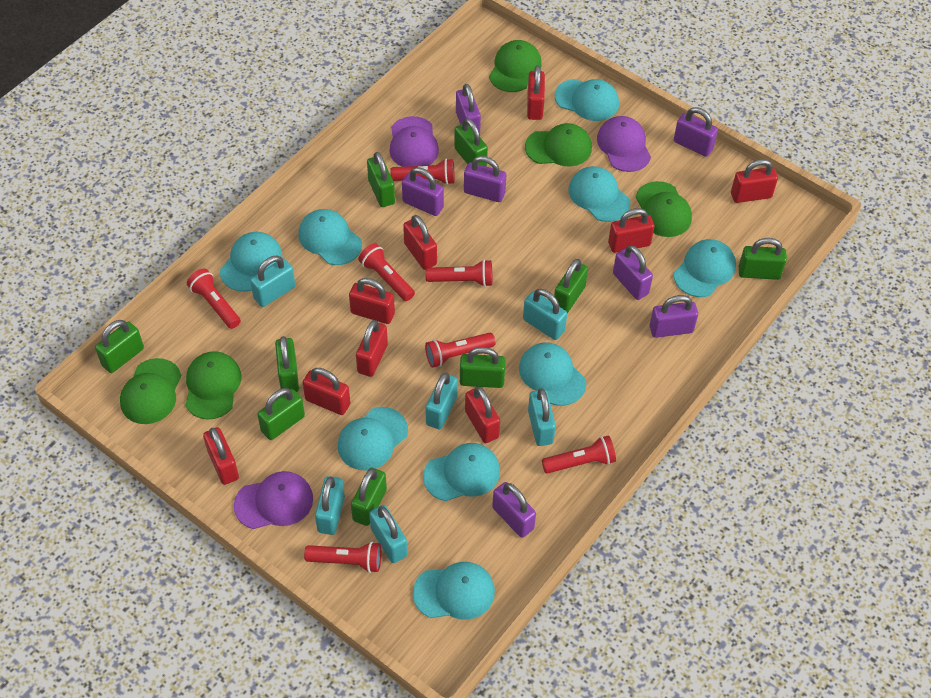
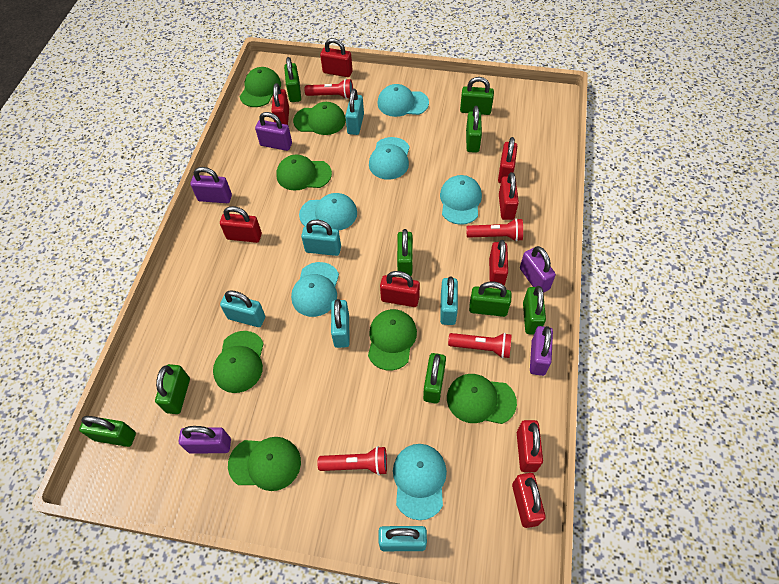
green cap: 5 -> 7
purple cap: 3 -> 0
purple padlock: 7 -> 5
red flashlight: 7 -> 4
turquoise cap: 9 -> 6

